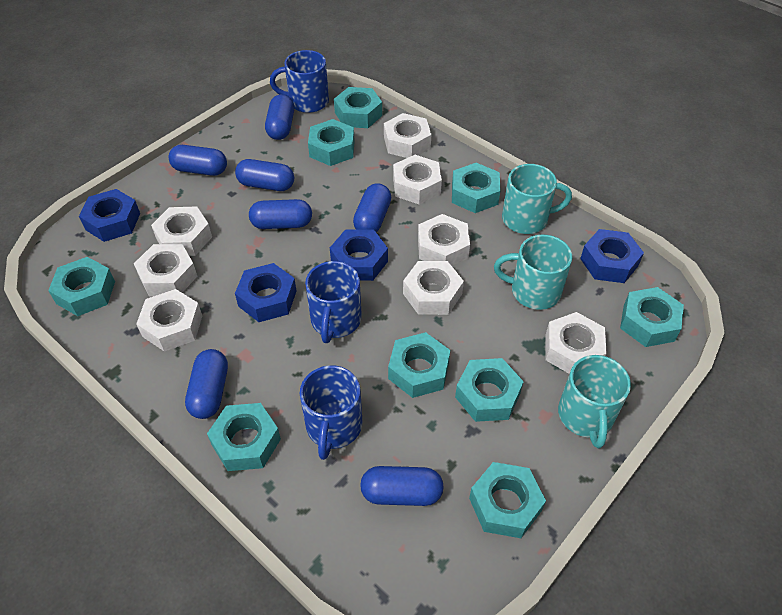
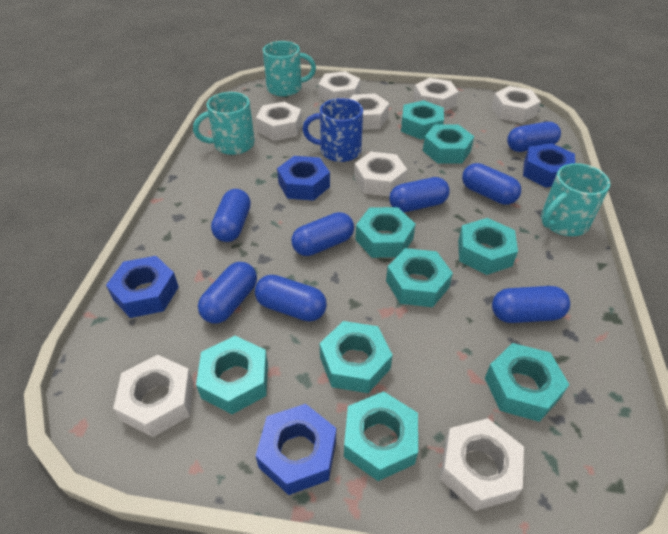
blue capsule: 7 -> 8
blue mug: 3 -> 1

